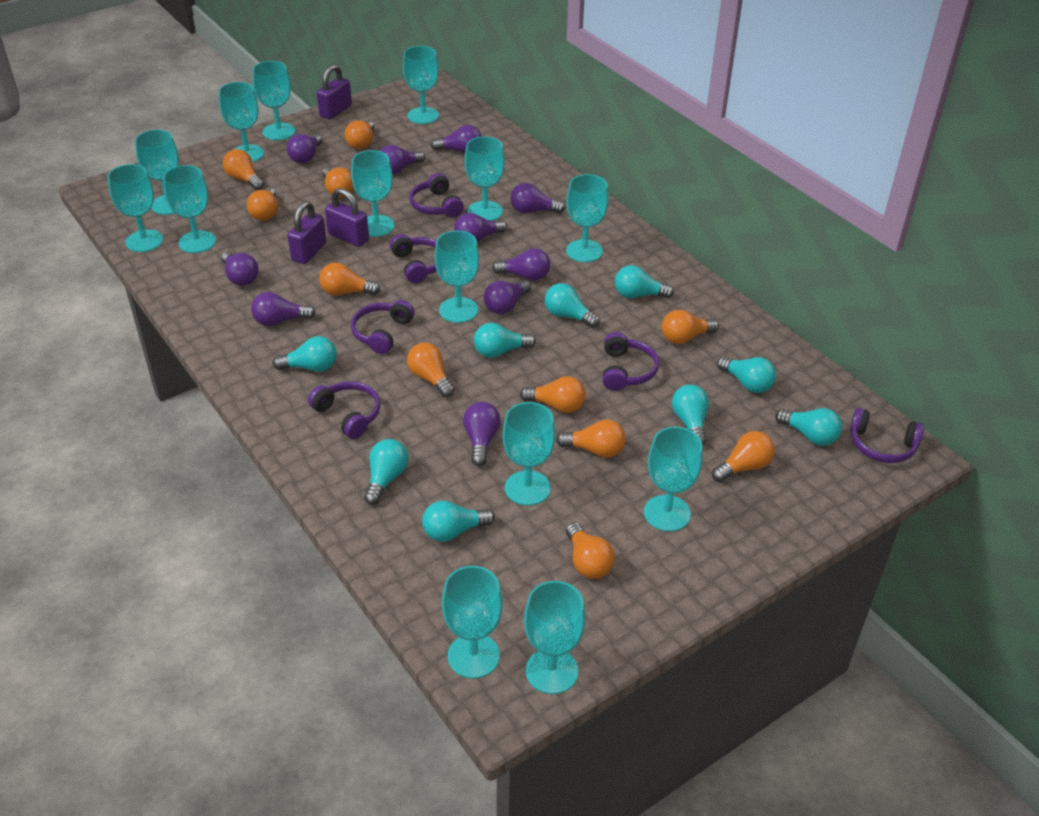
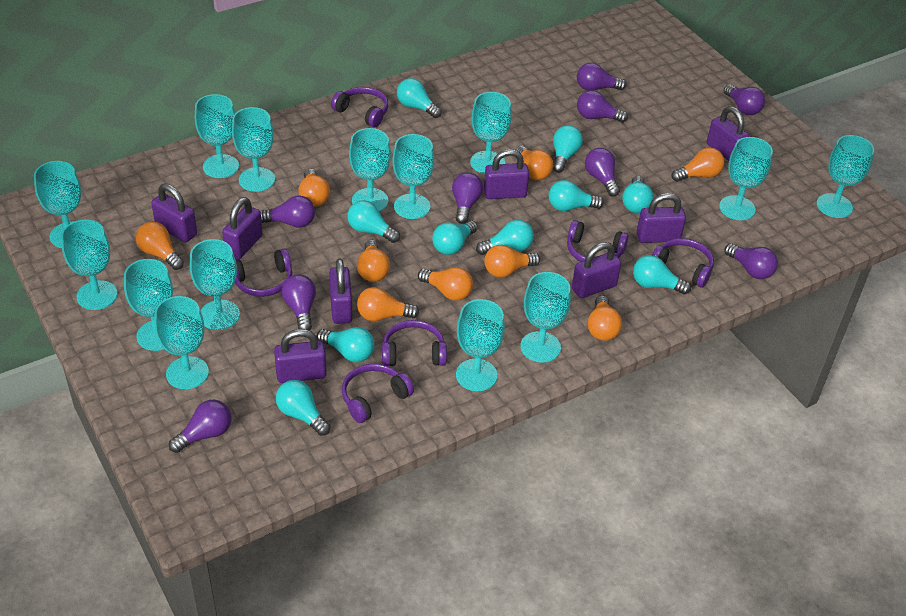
orange light bulb: 11 -> 9
purple light bulb: 10 -> 9
purple padlock: 3 -> 8
turquoise light bulb: 9 -> 10

